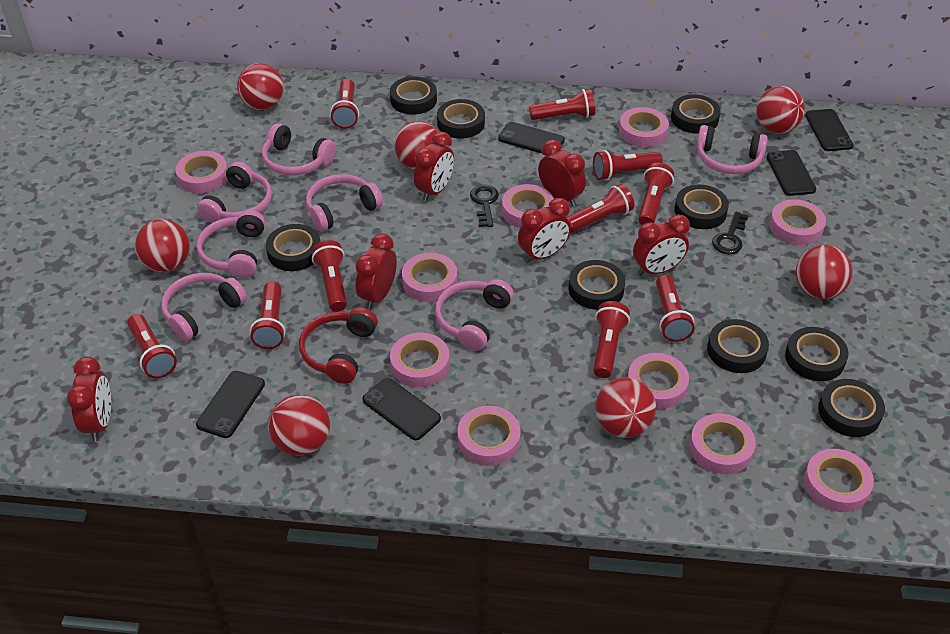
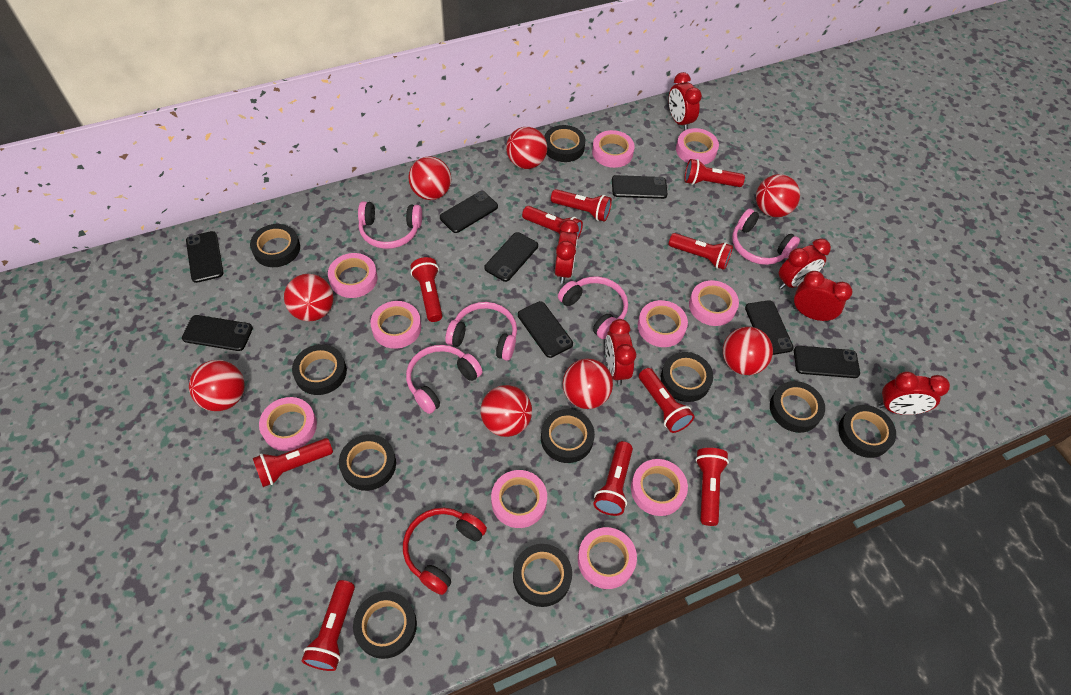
black key: 2 -> 0
black phone: 5 -> 8
black tape: 9 -> 10
pink headphones: 7 -> 5
red ball: 7 -> 8

